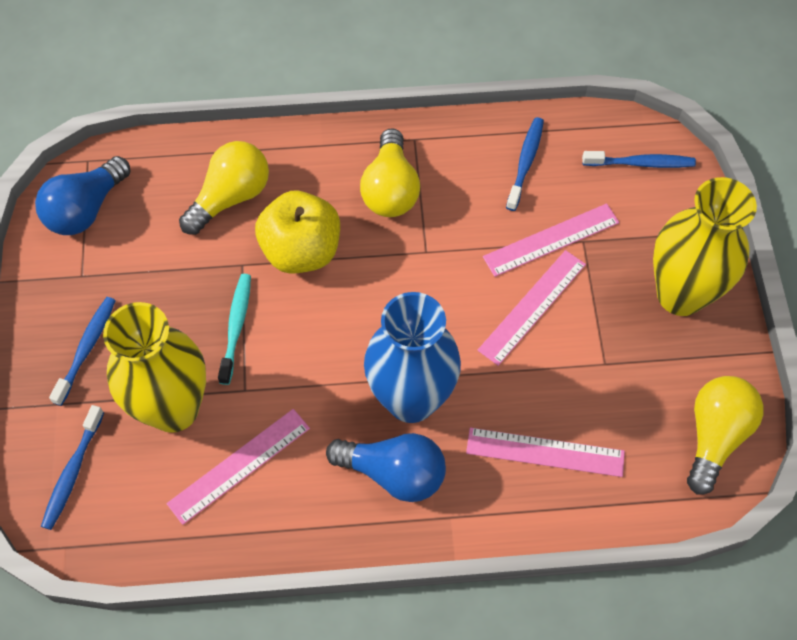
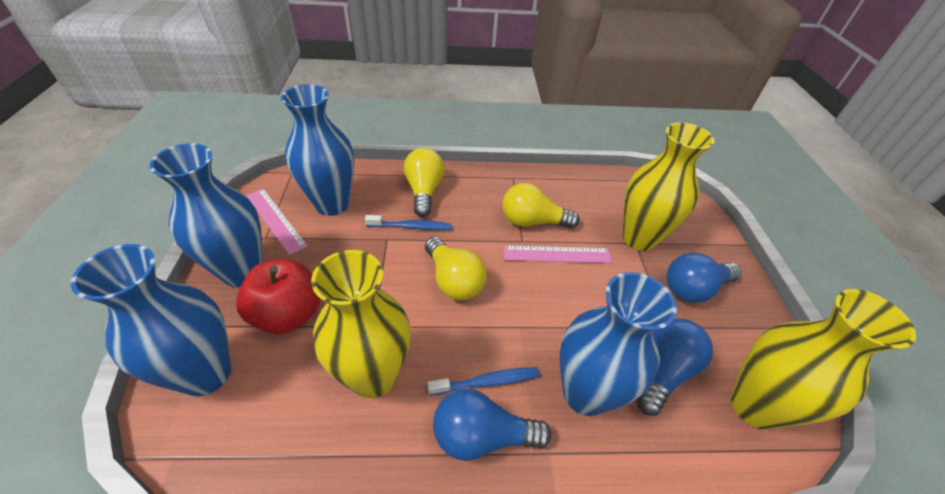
blue light bulb: 2 -> 3
blue toothbrush: 4 -> 2
blue vase: 1 -> 4
pink ruler: 4 -> 2
red apple: 0 -> 1
turquoise toothbrush: 1 -> 0
yellow apple: 1 -> 0
yellow vase: 2 -> 3

